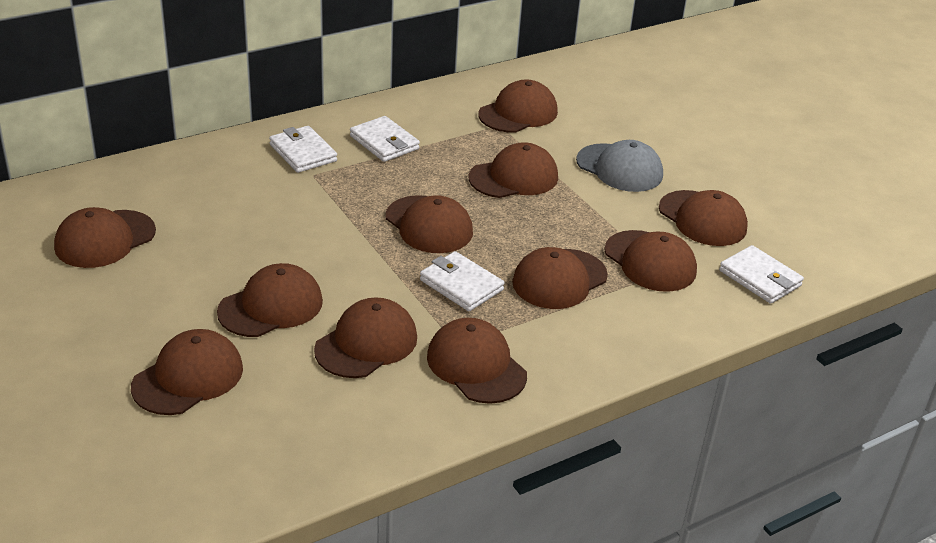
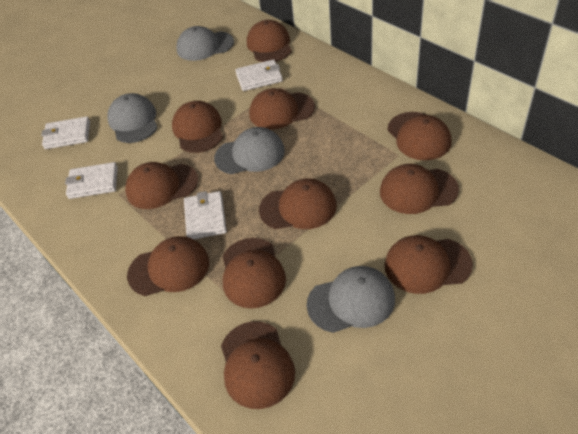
grey cap: 1 -> 4

